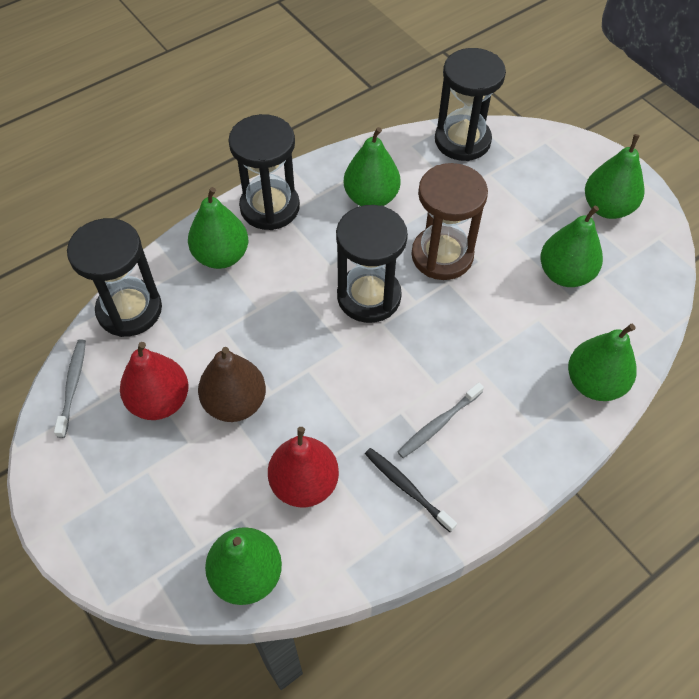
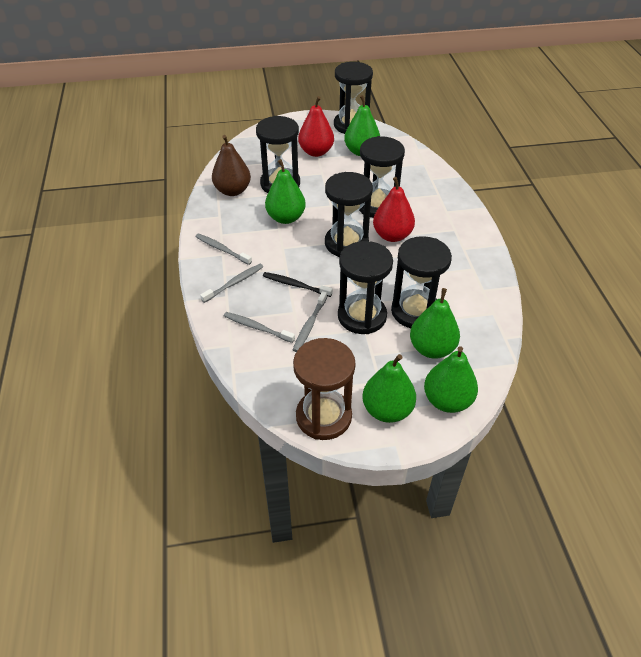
black hourglass: 4 -> 6
green pear: 6 -> 5
grey toothbrush: 2 -> 4

